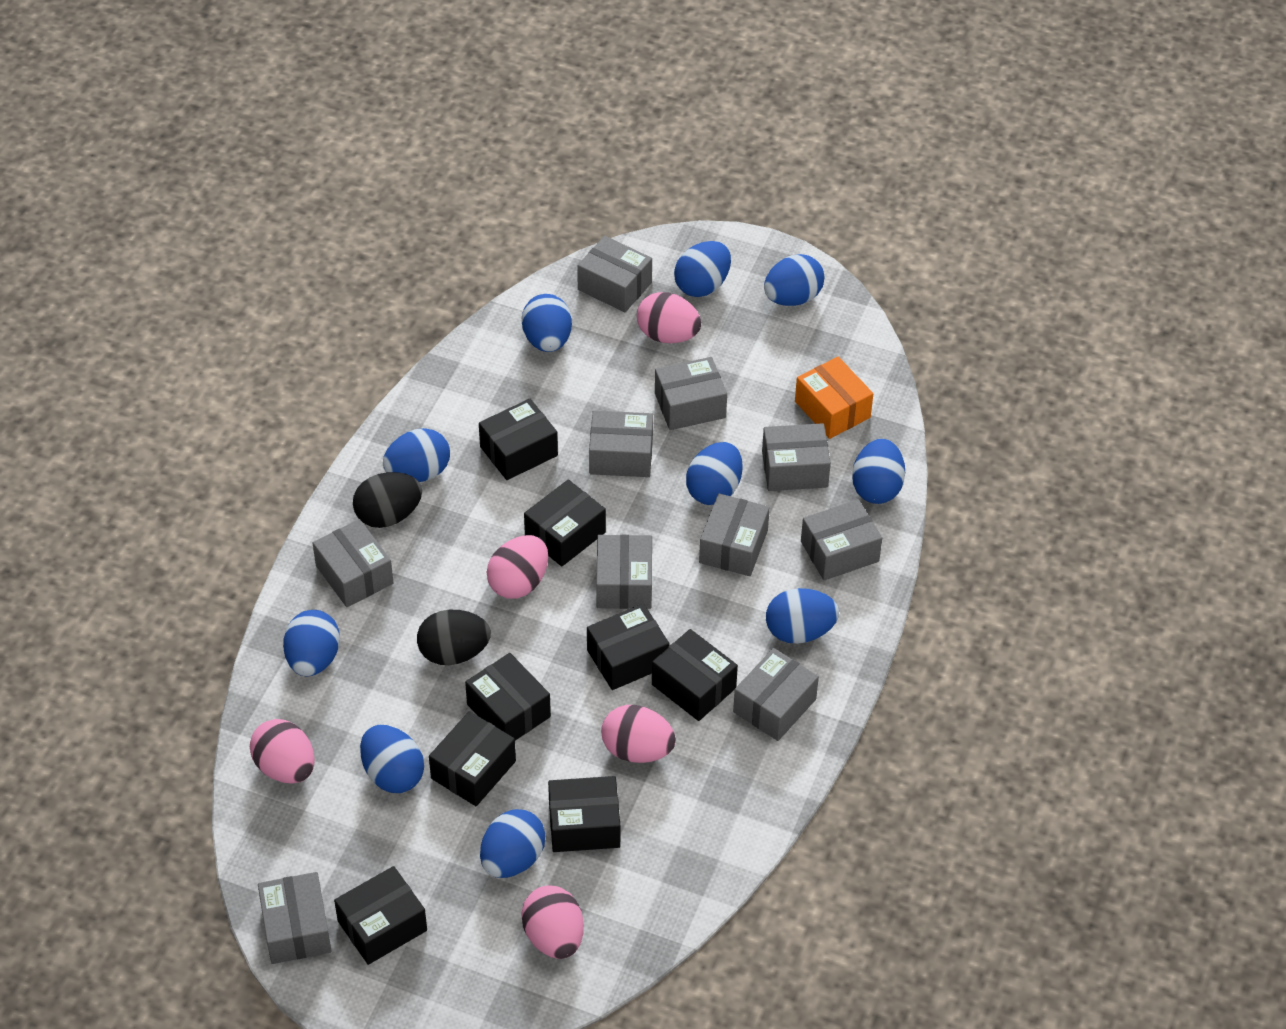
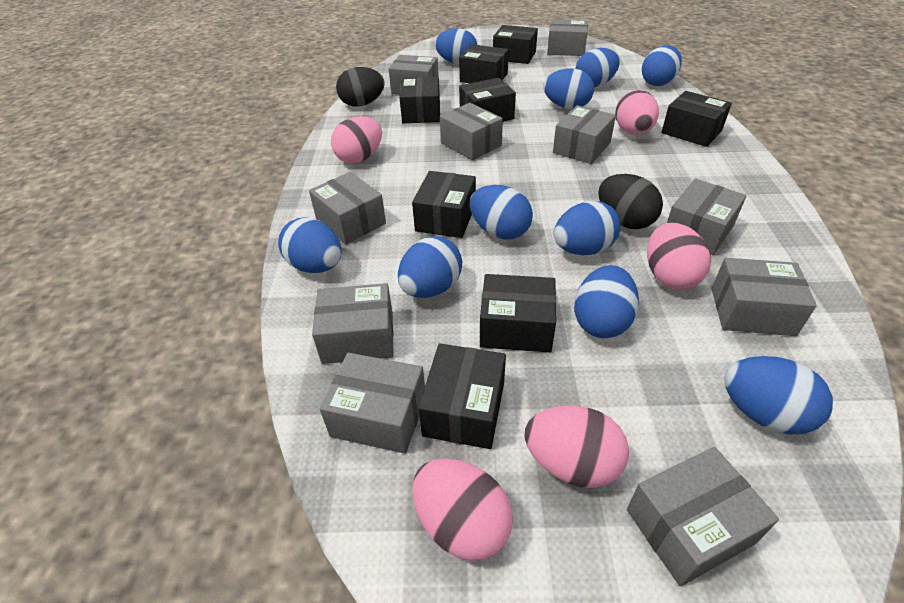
orange box: 1 -> 0

